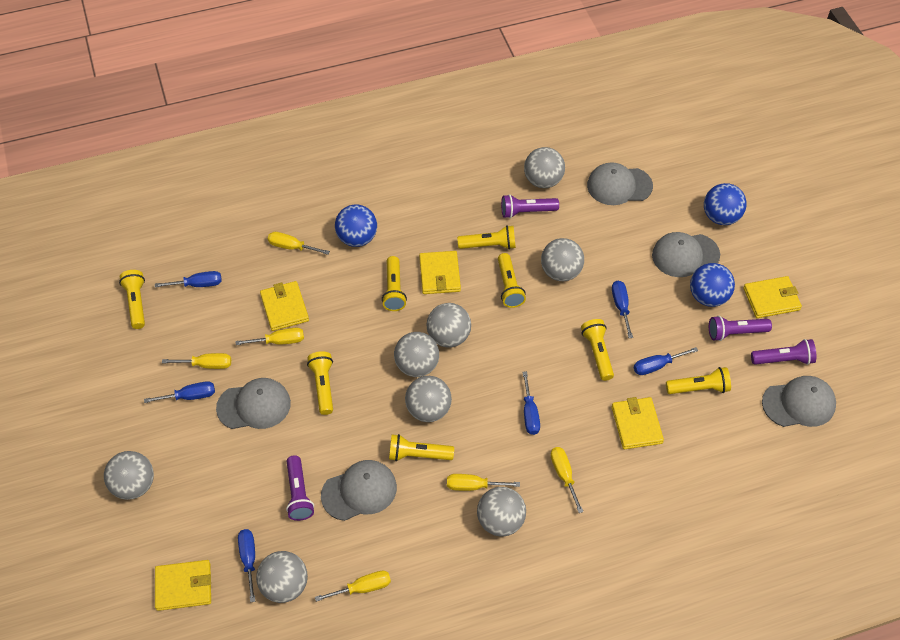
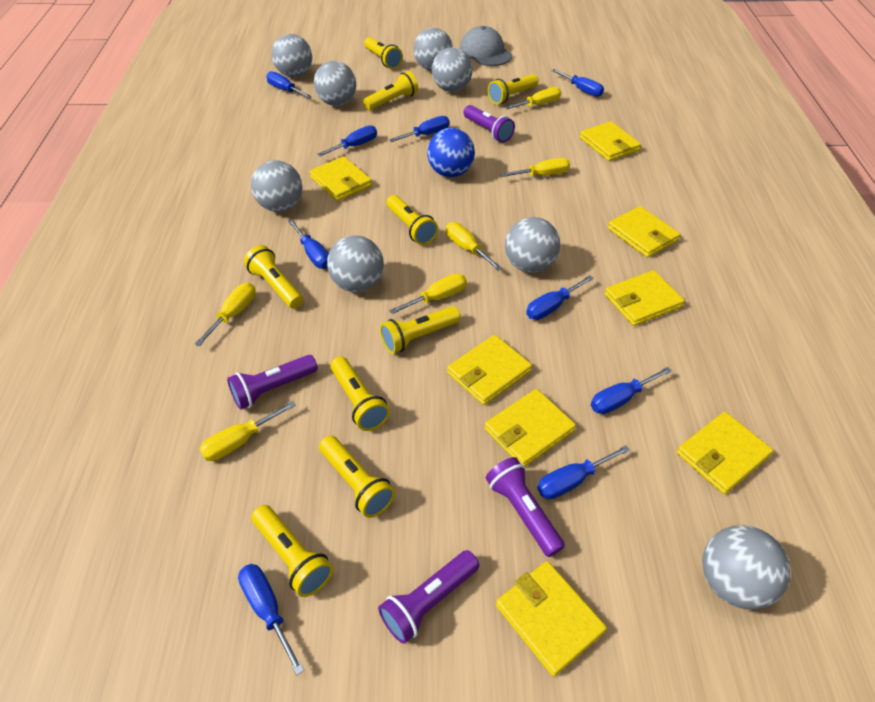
blue ball: 3 -> 1
blue screwdriver: 6 -> 9
grey cap: 5 -> 1
yellow flashlight: 8 -> 9
yellow wallet: 5 -> 8

